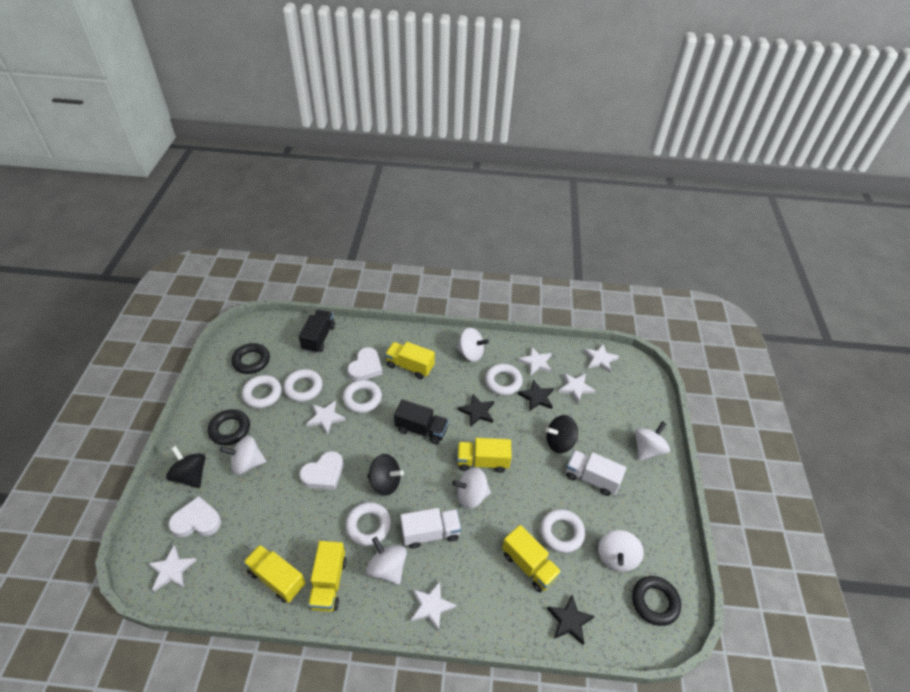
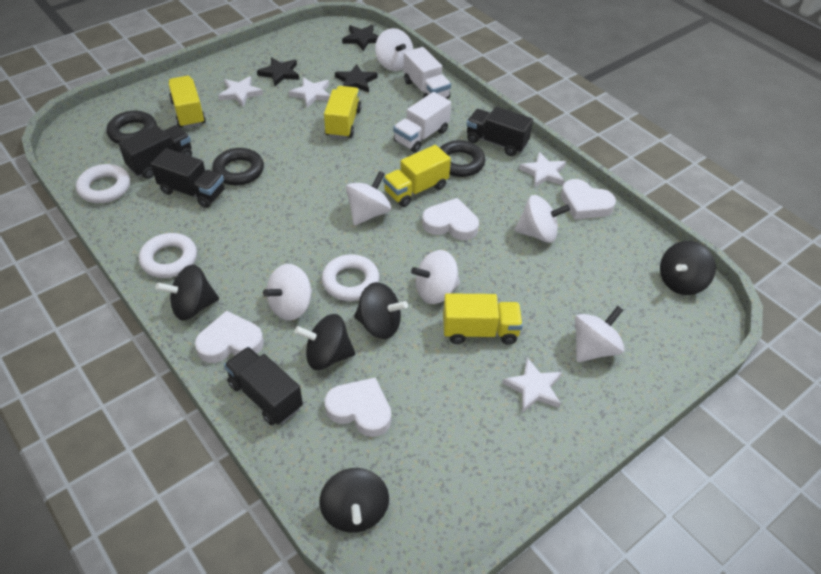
black spinning top: 3 -> 5
black truck: 2 -> 4
white heart: 3 -> 4
white ring: 6 -> 3
white star: 6 -> 4
yellow truck: 5 -> 4

